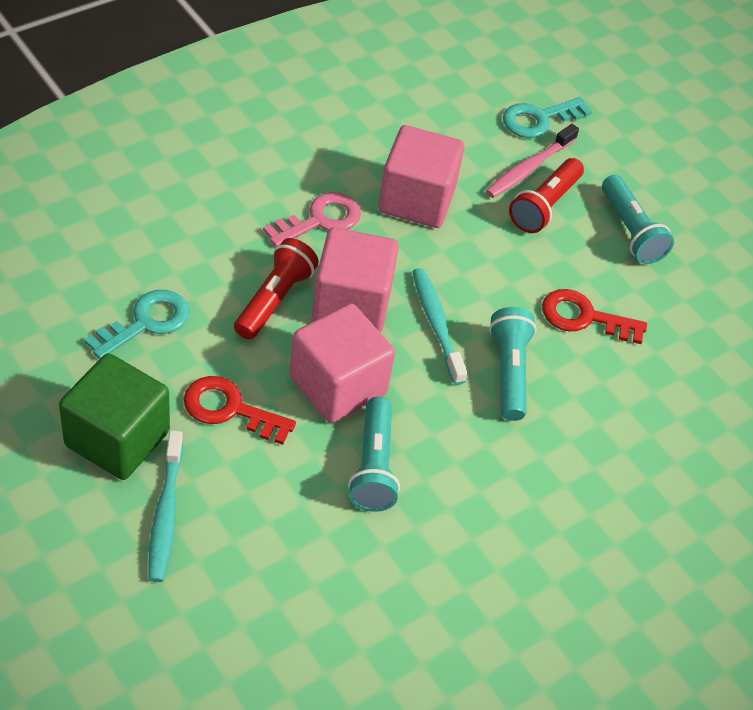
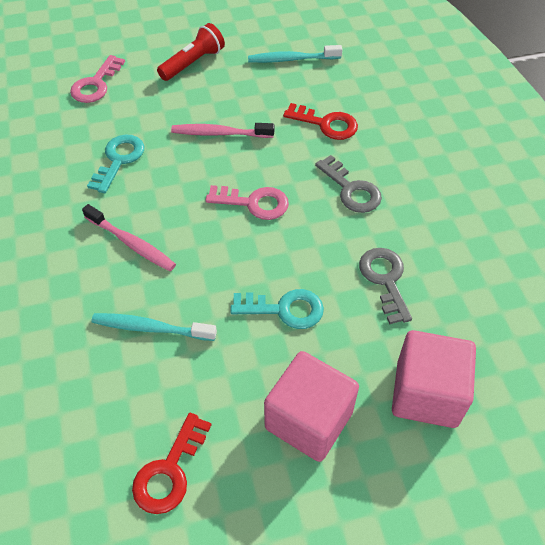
green cube: 1 -> 0
grey key: 0 -> 2
pink cube: 3 -> 2
pink key: 1 -> 2
pink toothbrush: 1 -> 2
red flashlight: 2 -> 1
turquoise flashlight: 3 -> 0

